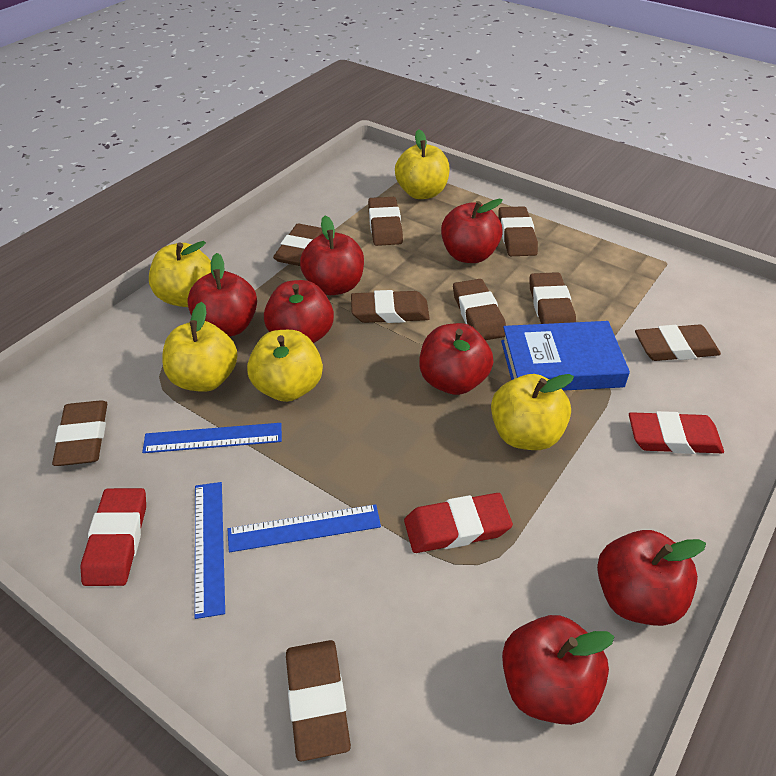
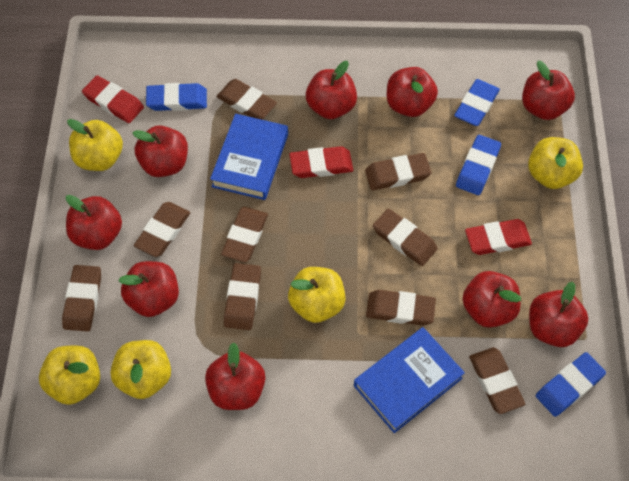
blue book: 1 -> 2
blue eraser: 0 -> 4
blue ruler: 3 -> 0
red apple: 7 -> 9

